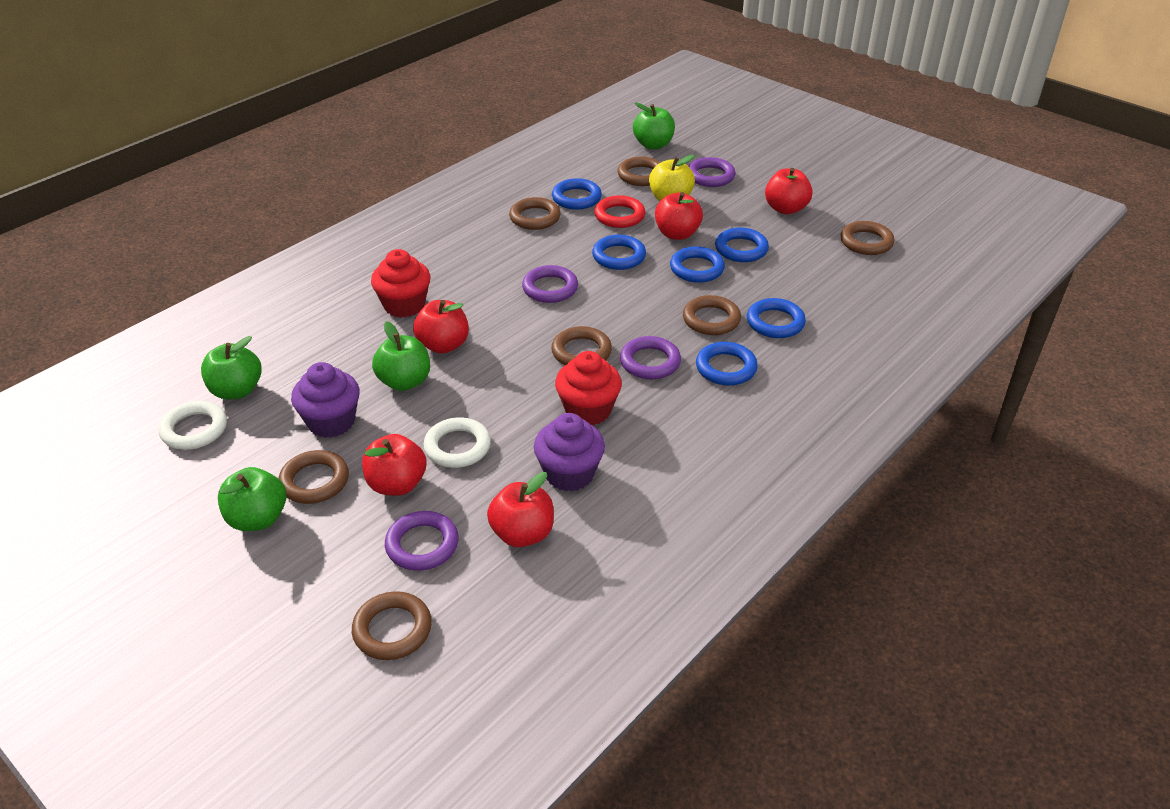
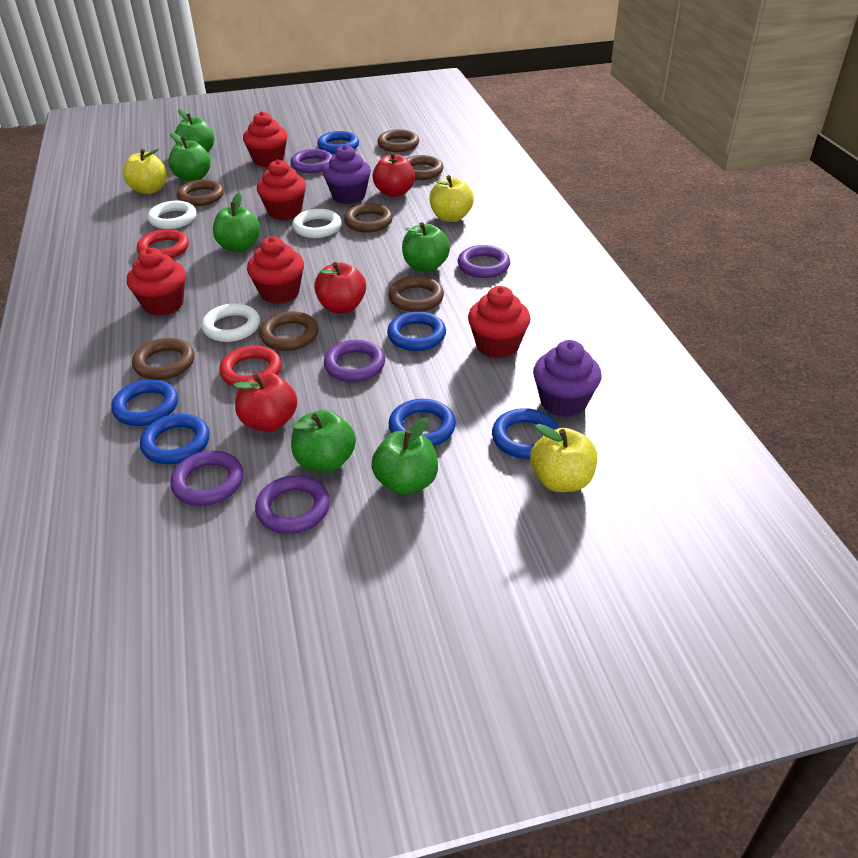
green apple: 4 -> 6
purple ring: 4 -> 5
red apple: 5 -> 3
red cupcake: 2 -> 5
red ring: 1 -> 2
white ring: 2 -> 3
yellow apple: 1 -> 3

